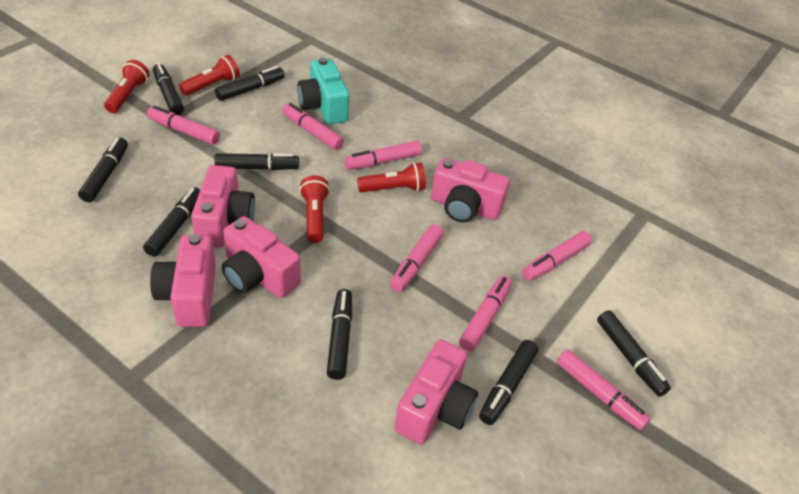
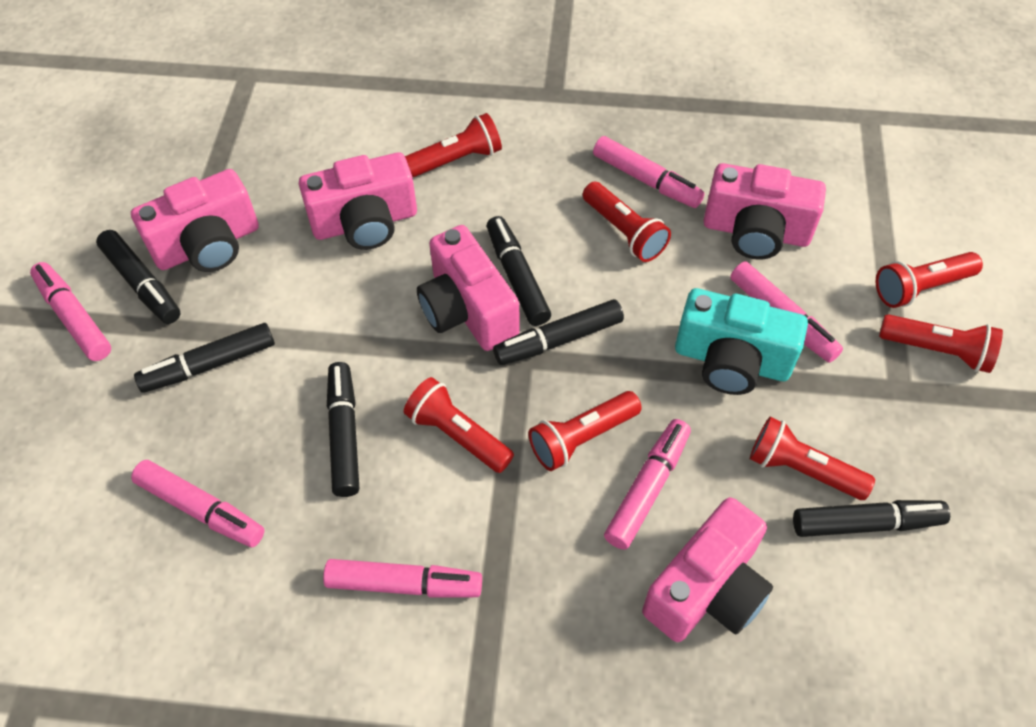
black marker: 8 -> 6
pink marker: 7 -> 6
red flashlight: 4 -> 7

